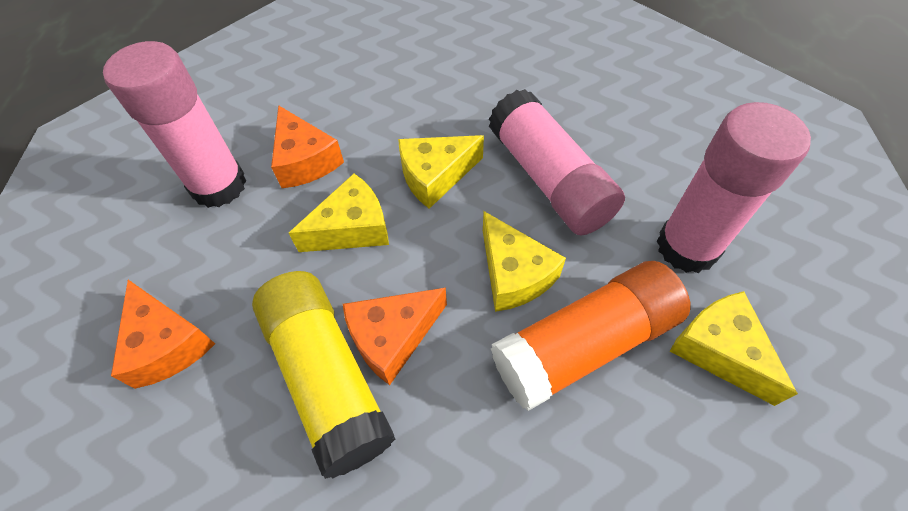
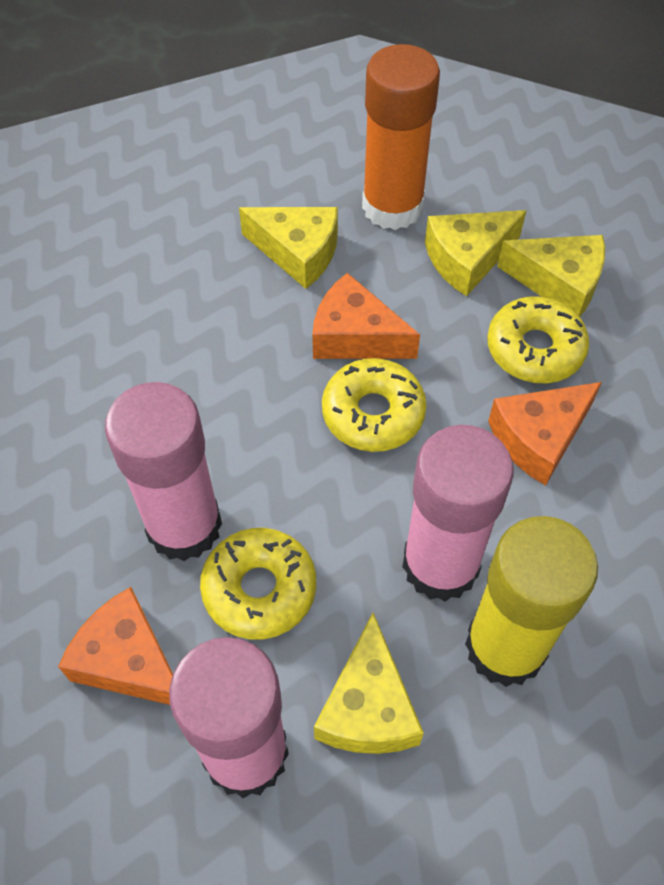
yellow donut: 0 -> 3

